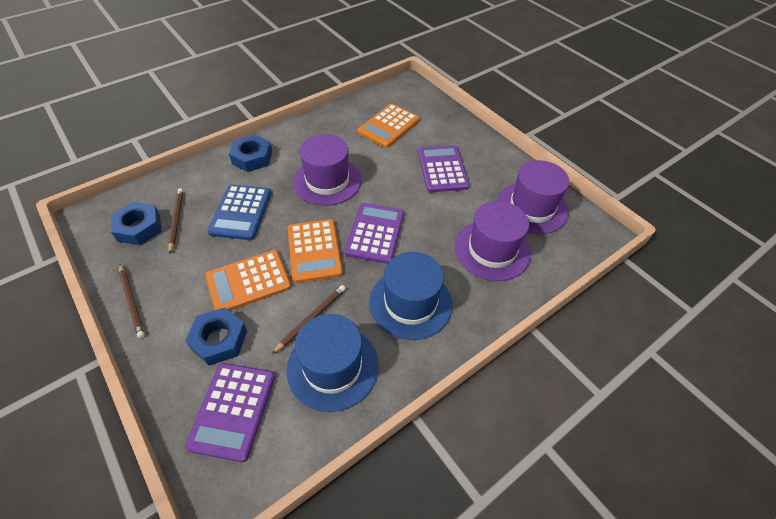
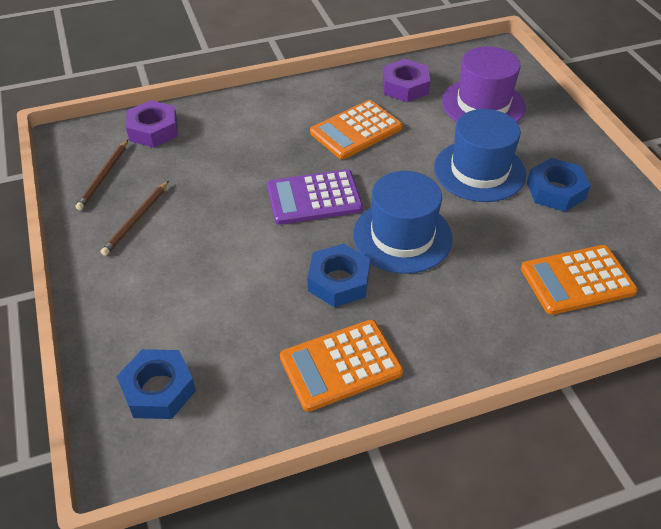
blue calculator: 1 -> 0
brown pencil: 3 -> 2
purple calculator: 3 -> 1
purple hat: 3 -> 1
purple nut: 0 -> 2

